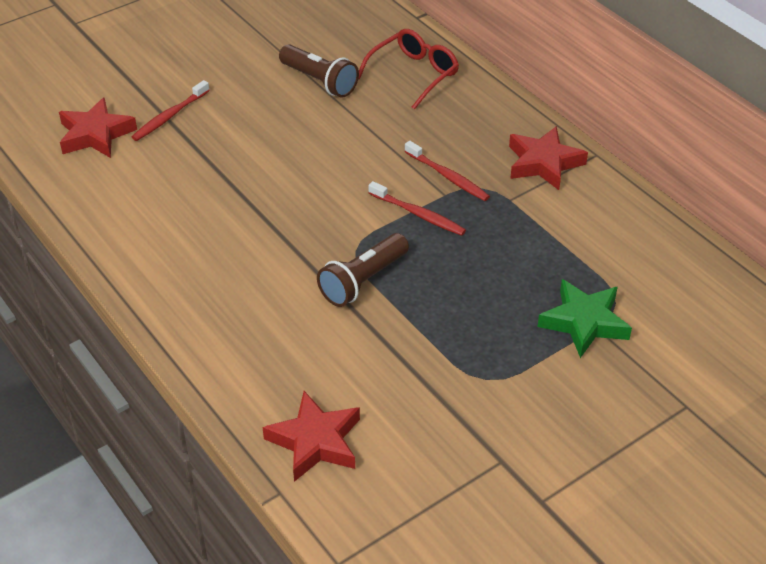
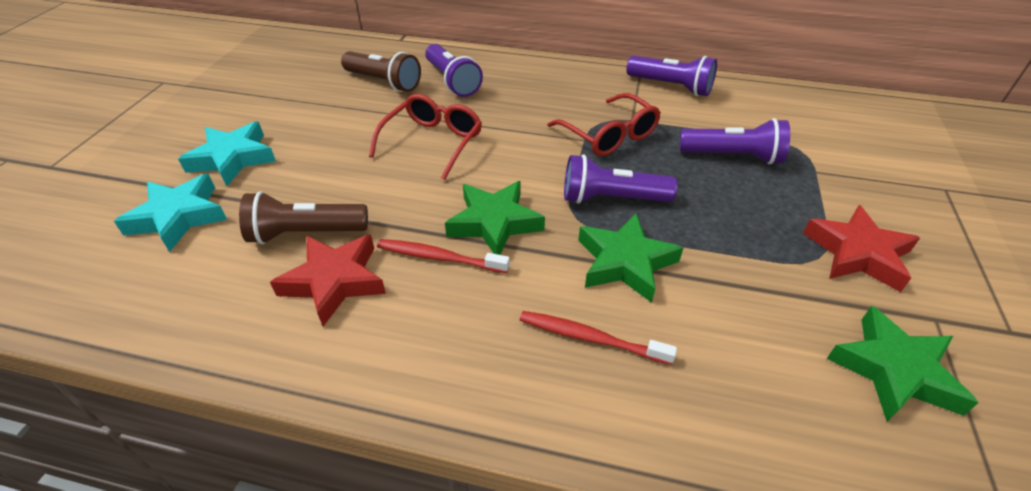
green star: 1 -> 3
purple flashlight: 0 -> 4
red glasses: 1 -> 2
red star: 3 -> 2
red toothbrush: 3 -> 2
turquoise star: 0 -> 2

